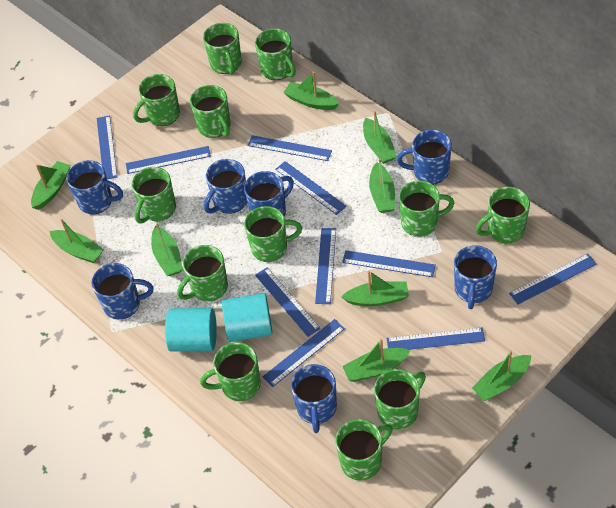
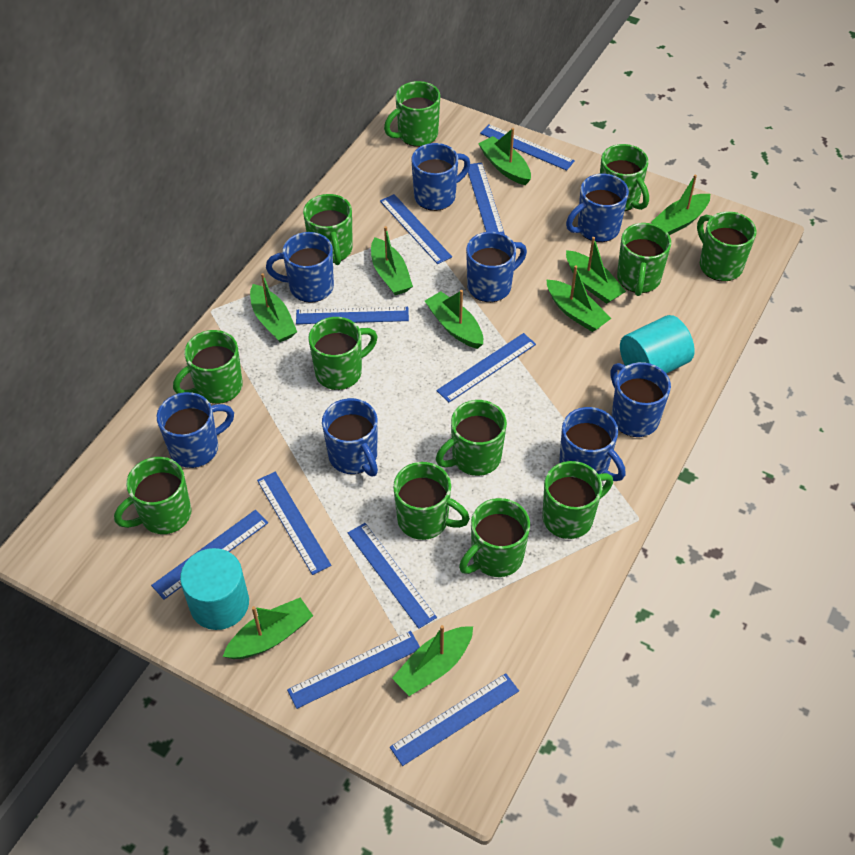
blue mug: 7 -> 8

